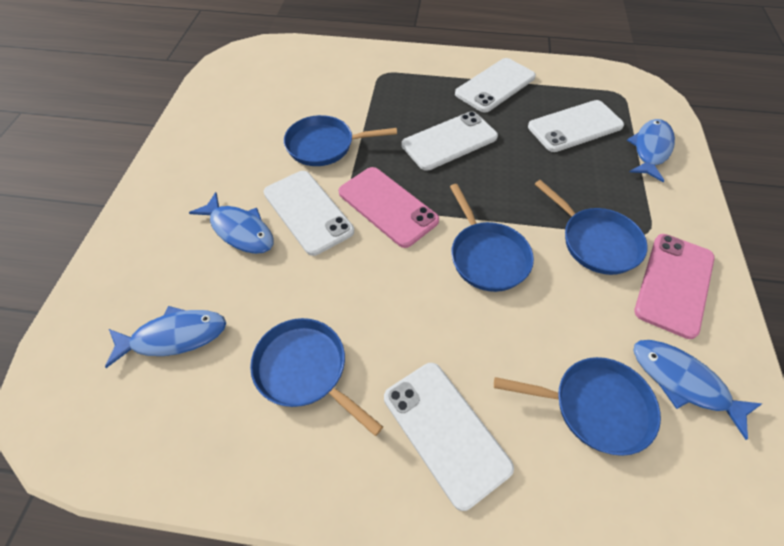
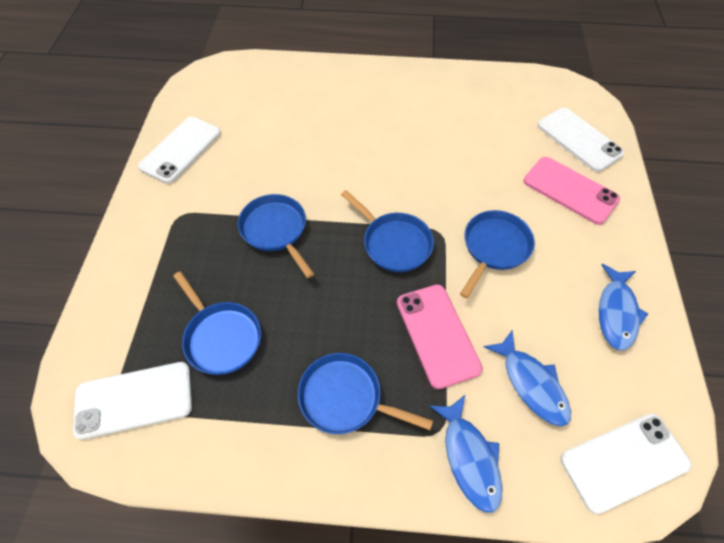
blue fish: 4 -> 3
white phone: 5 -> 4

